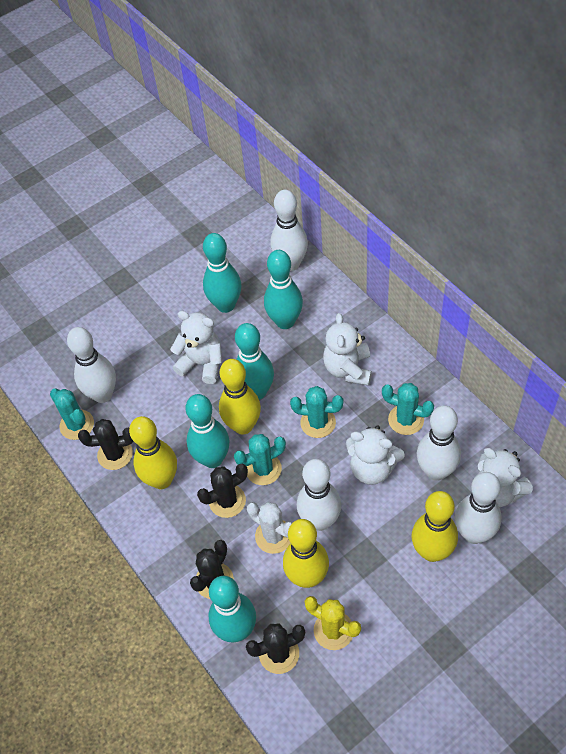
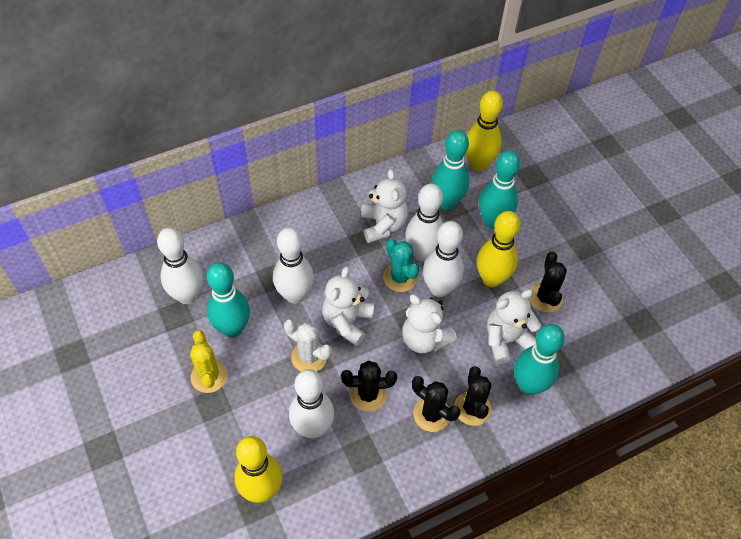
turquoise bowling pin: 5 -> 4
turquoise cactus: 4 -> 1
yellow bowling pin: 4 -> 3

